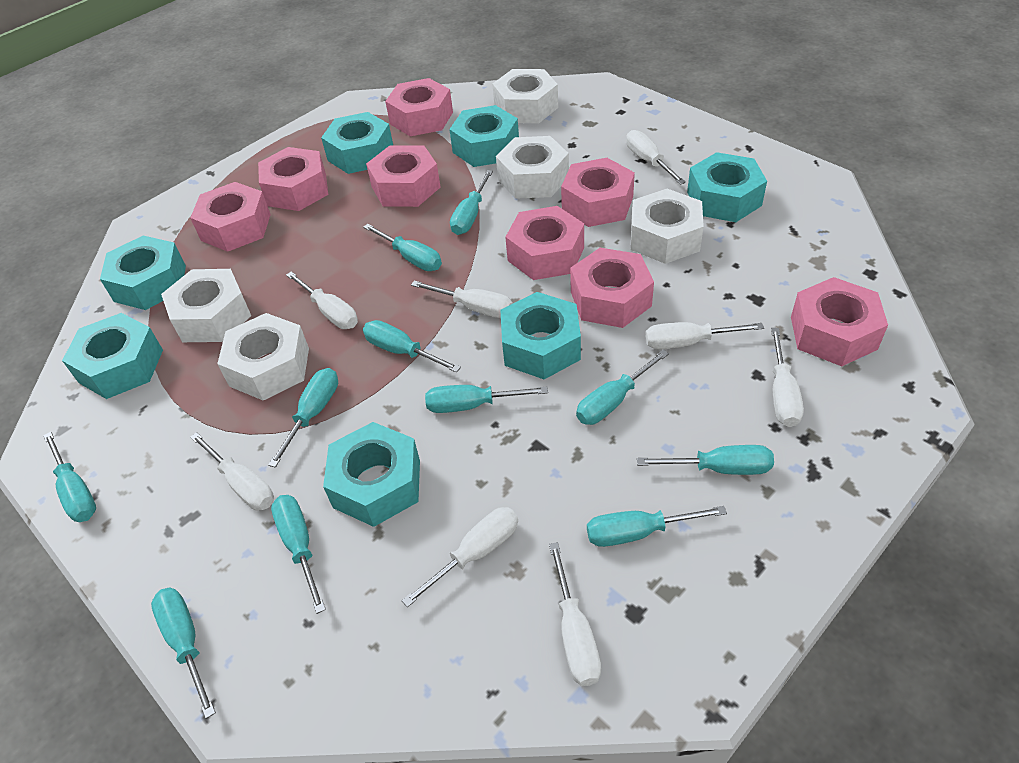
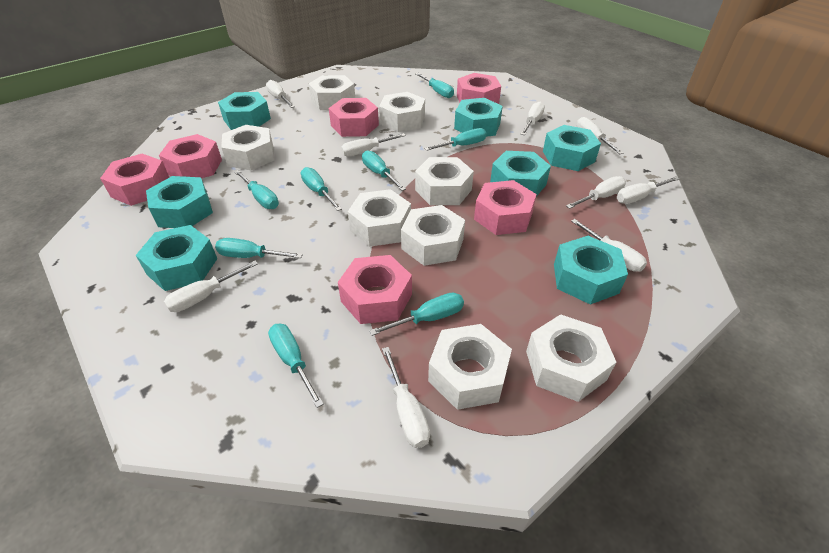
pink nut: 8 -> 6
turquoise screwdriver: 11 -> 8
white nut: 5 -> 8
white screwdriver: 8 -> 9

